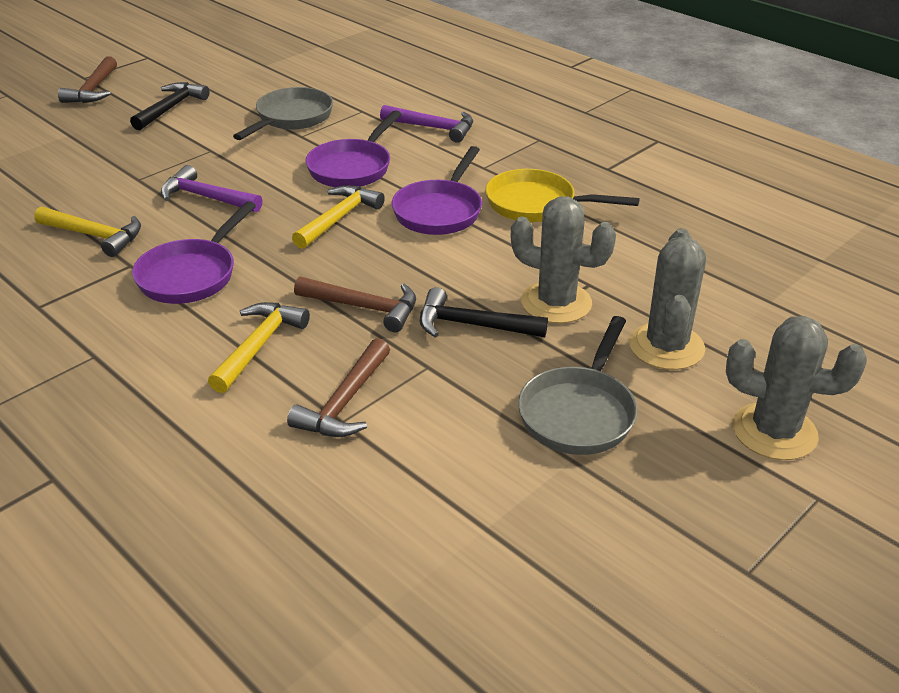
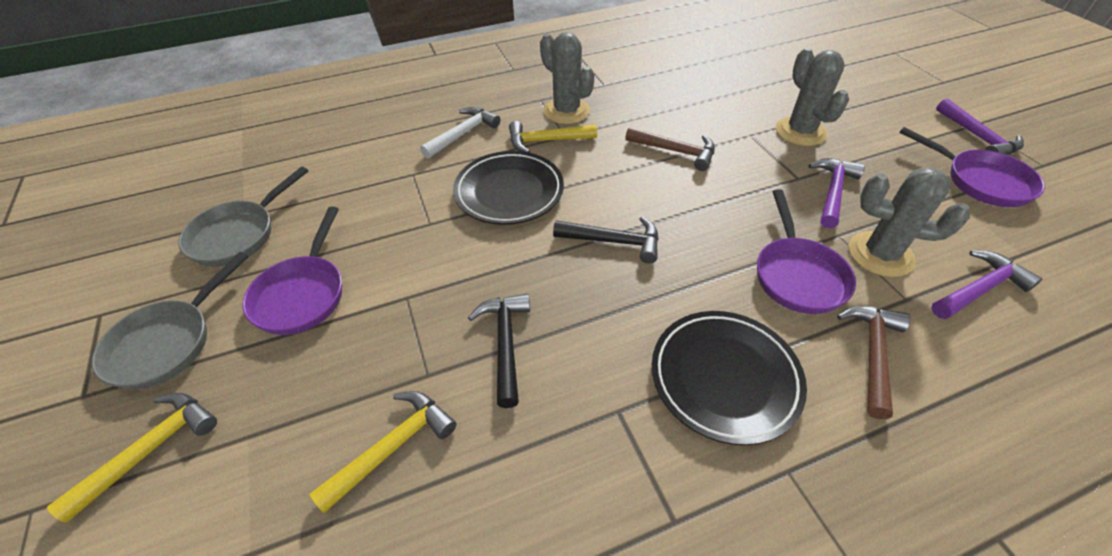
black plate: 0 -> 2
brown hammer: 3 -> 2
purple hammer: 2 -> 3
white hammer: 0 -> 1
yellow pan: 1 -> 0

